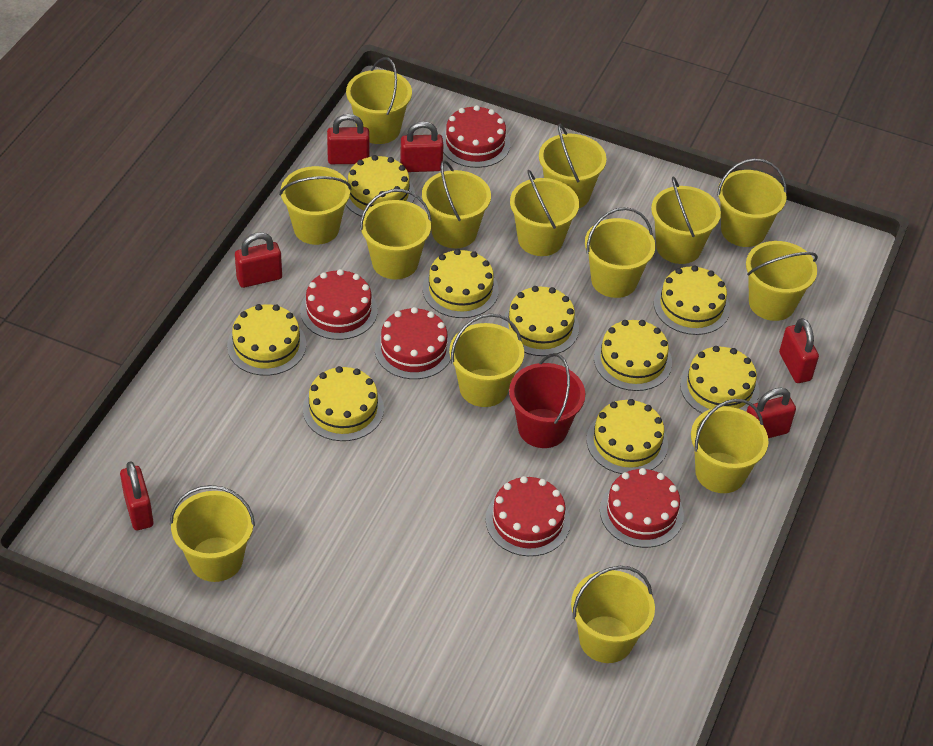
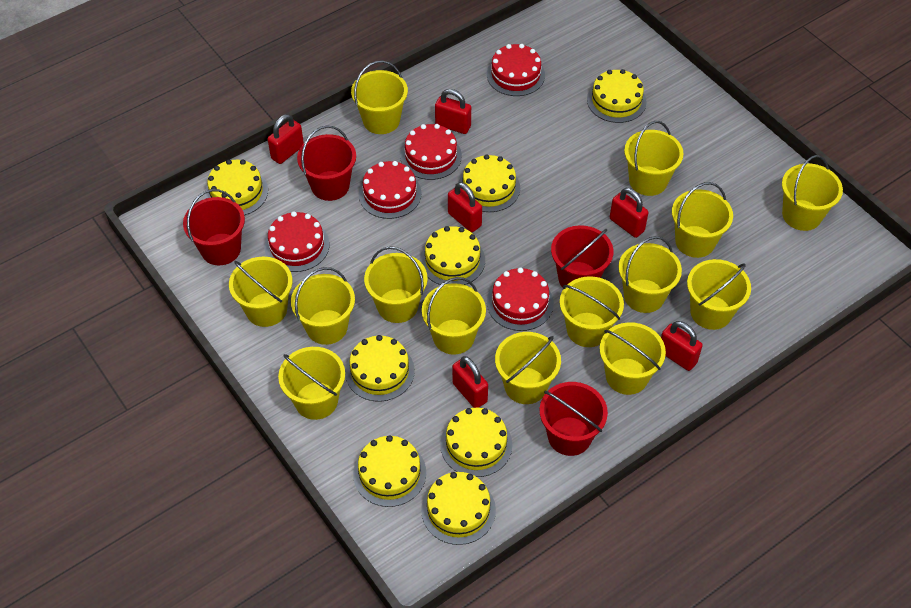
red bucket: 1 -> 4
yellow cake: 9 -> 8

